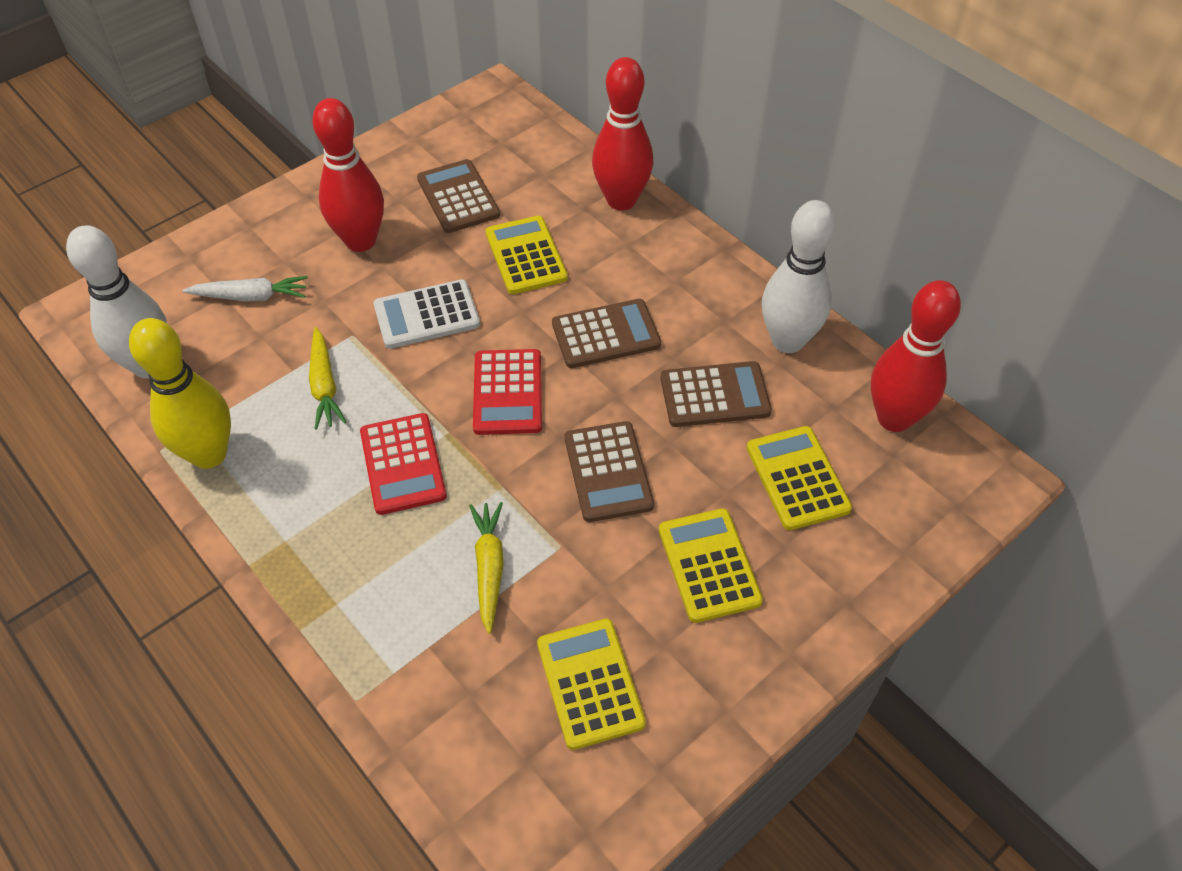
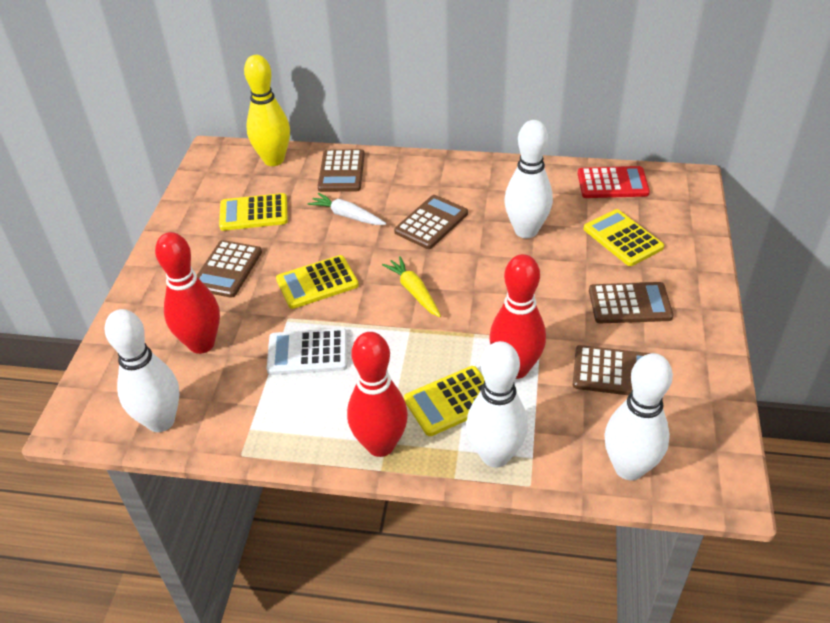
brown calculator: 4 -> 5
red calculator: 2 -> 1
white bowling pin: 2 -> 4
yellow carrot: 2 -> 1

